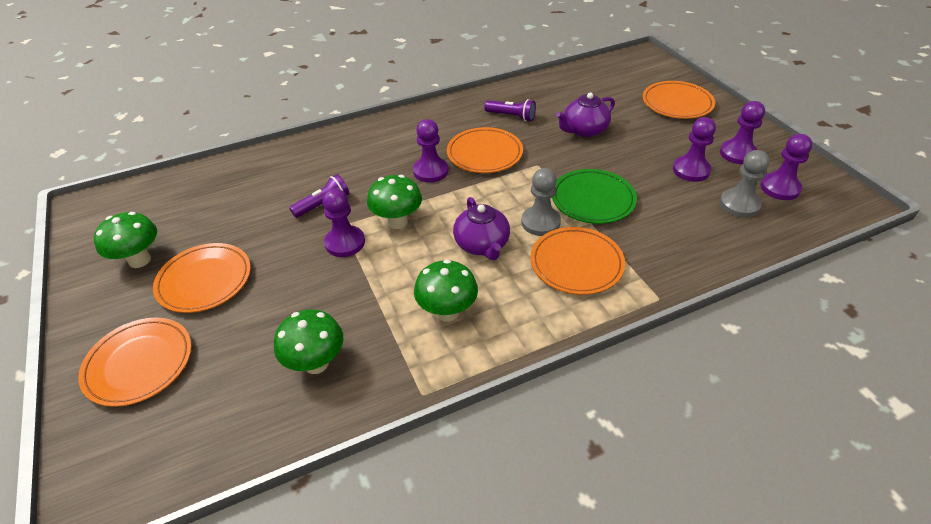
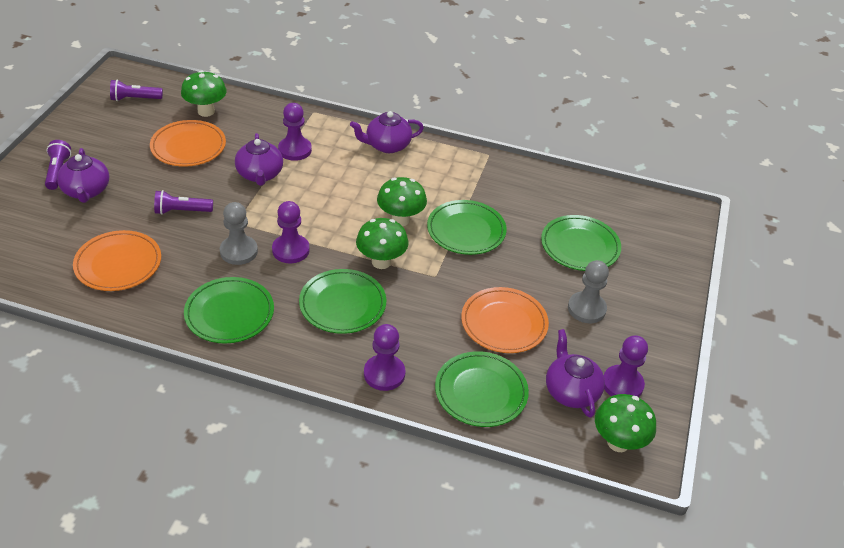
green plate: 1 -> 5
orange plate: 5 -> 3
purple flashlight: 2 -> 3
purple pawn: 5 -> 4
purple teapot: 2 -> 4

